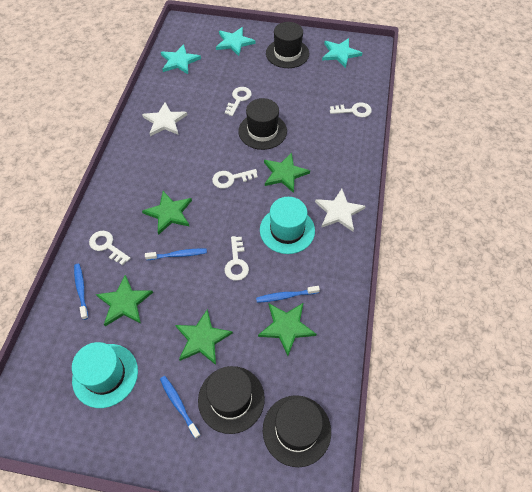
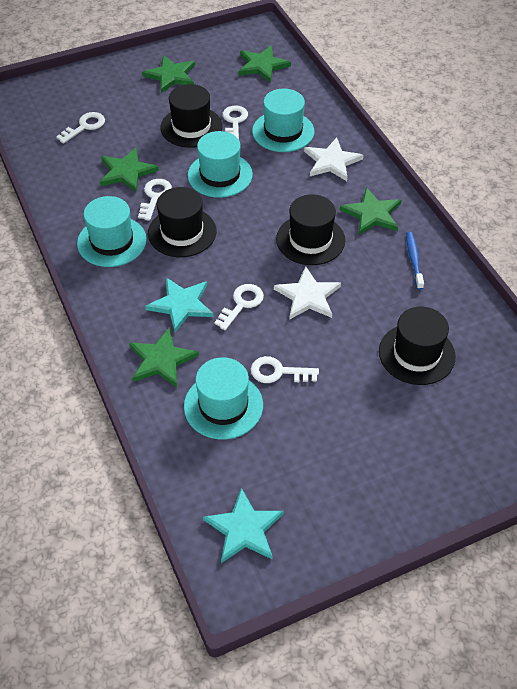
blue toothbrush: 4 -> 1
turquoise hat: 2 -> 4
turquoise star: 3 -> 2

